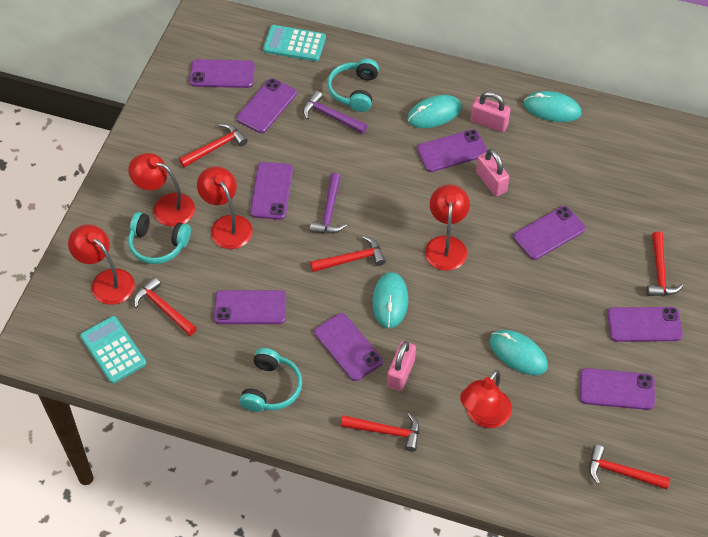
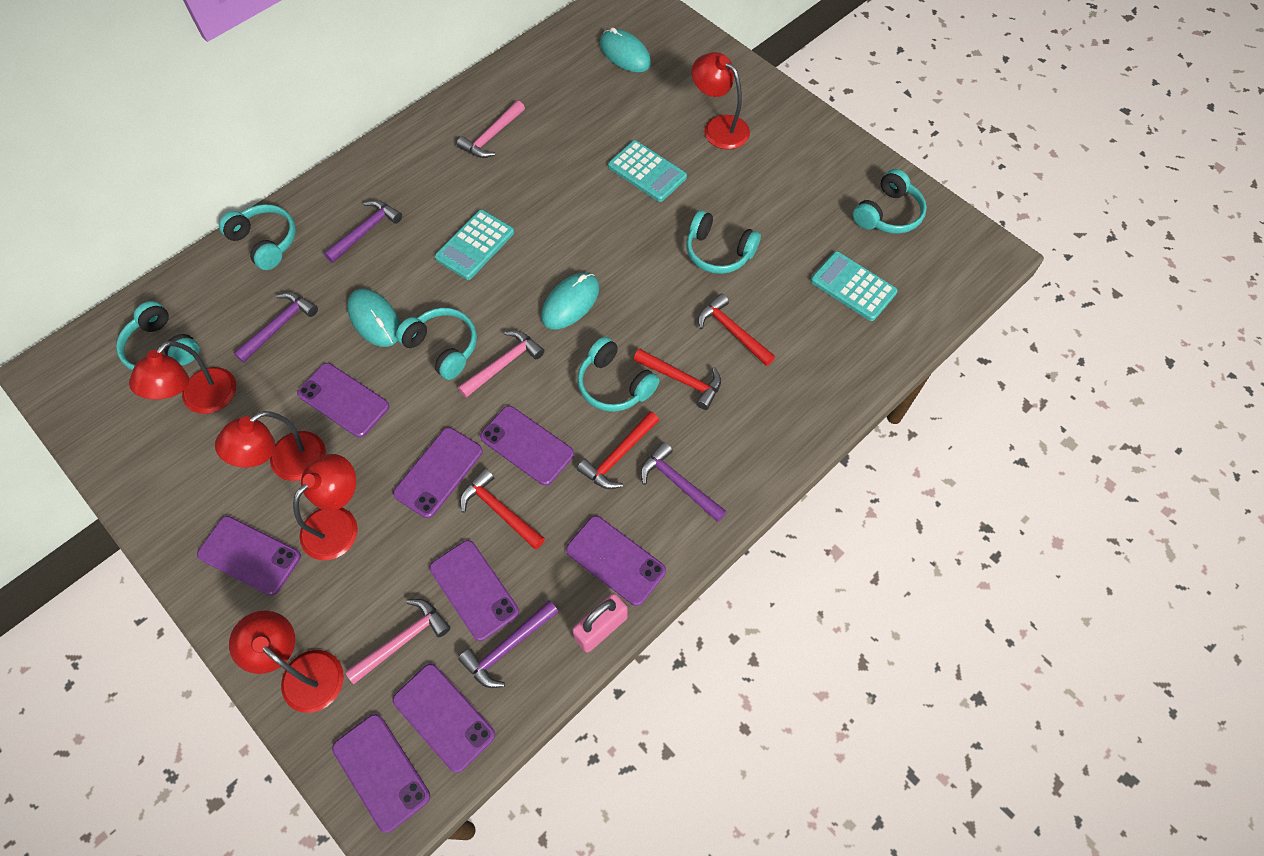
pink hammer: 0 -> 3
pink padlock: 3 -> 1
purple hammer: 2 -> 4
purple phone: 9 -> 8
red hammer: 6 -> 4
turquoise calculator: 2 -> 3
turquoise headphones: 3 -> 6
turquoise mouse: 4 -> 3

